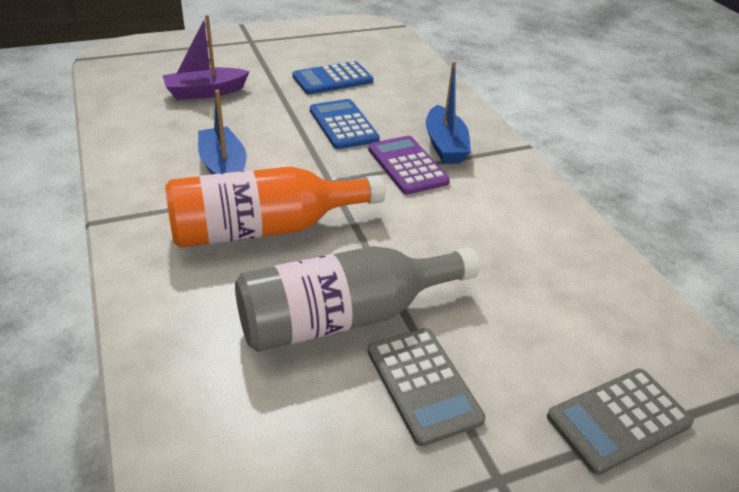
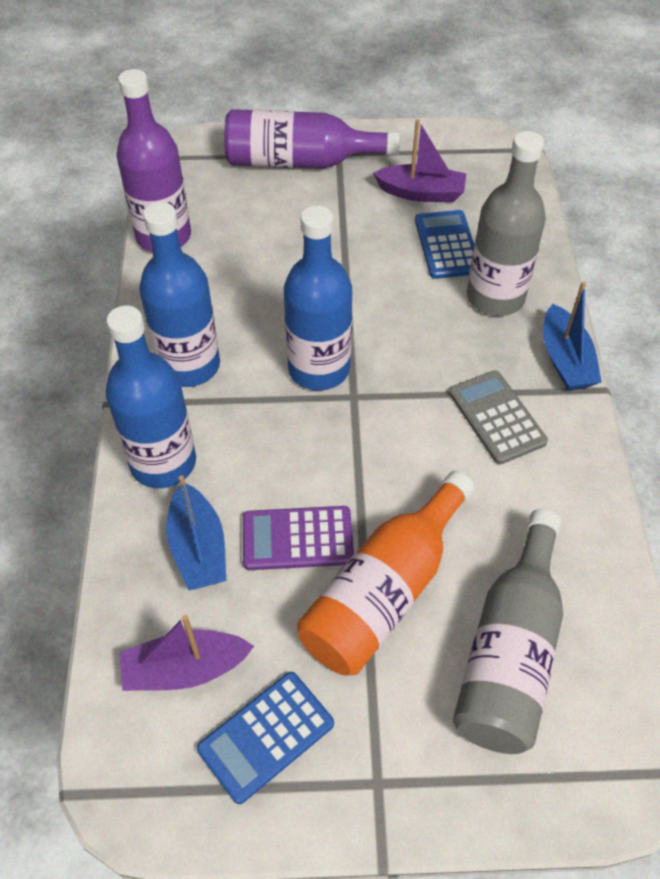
blue bottle: 0 -> 3
grey bottle: 1 -> 2
grey calculator: 2 -> 1
purple boat: 1 -> 2
purple bottle: 0 -> 2

